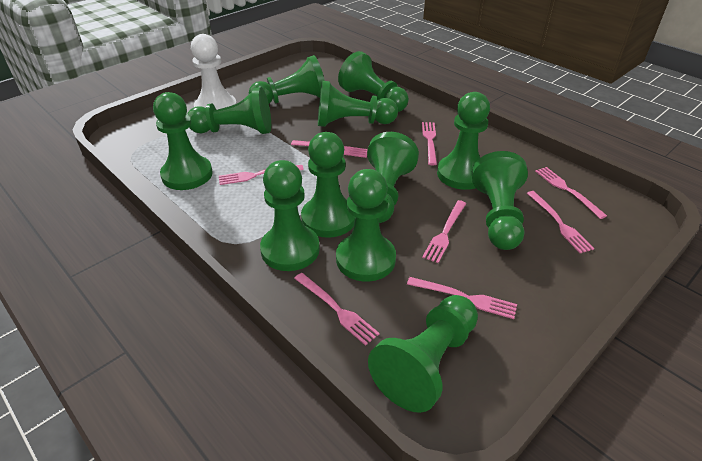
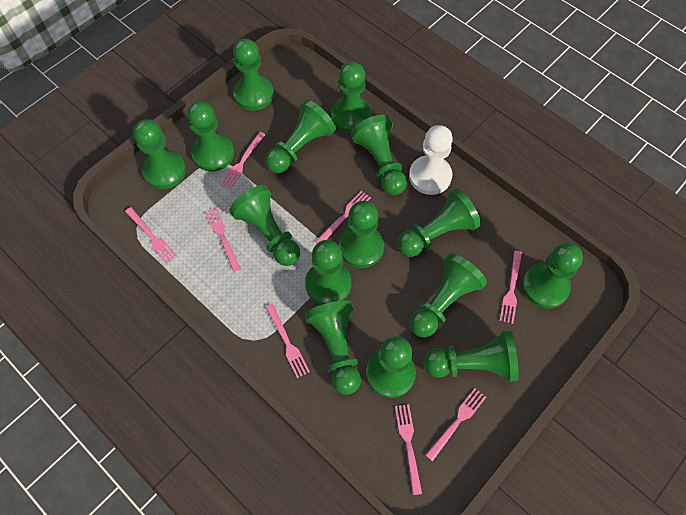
green pawn: 12 -> 15

